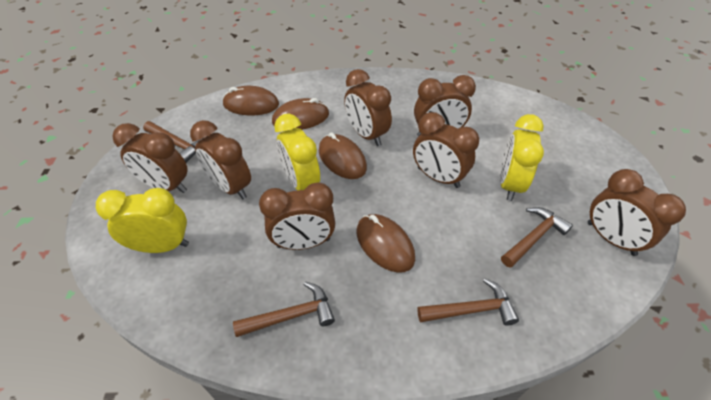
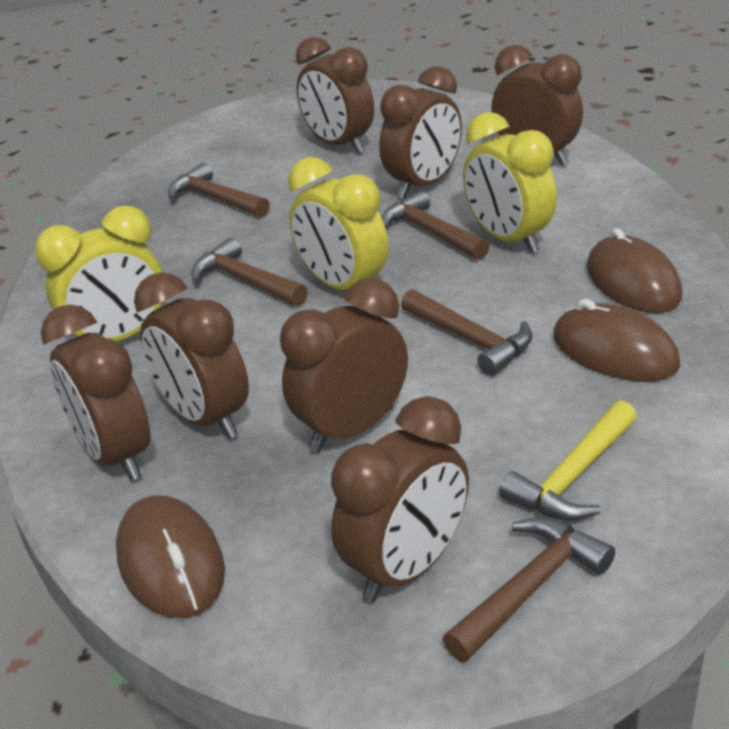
brown hammer: 4 -> 5
brown mouse: 4 -> 3
yellow hammer: 0 -> 1

